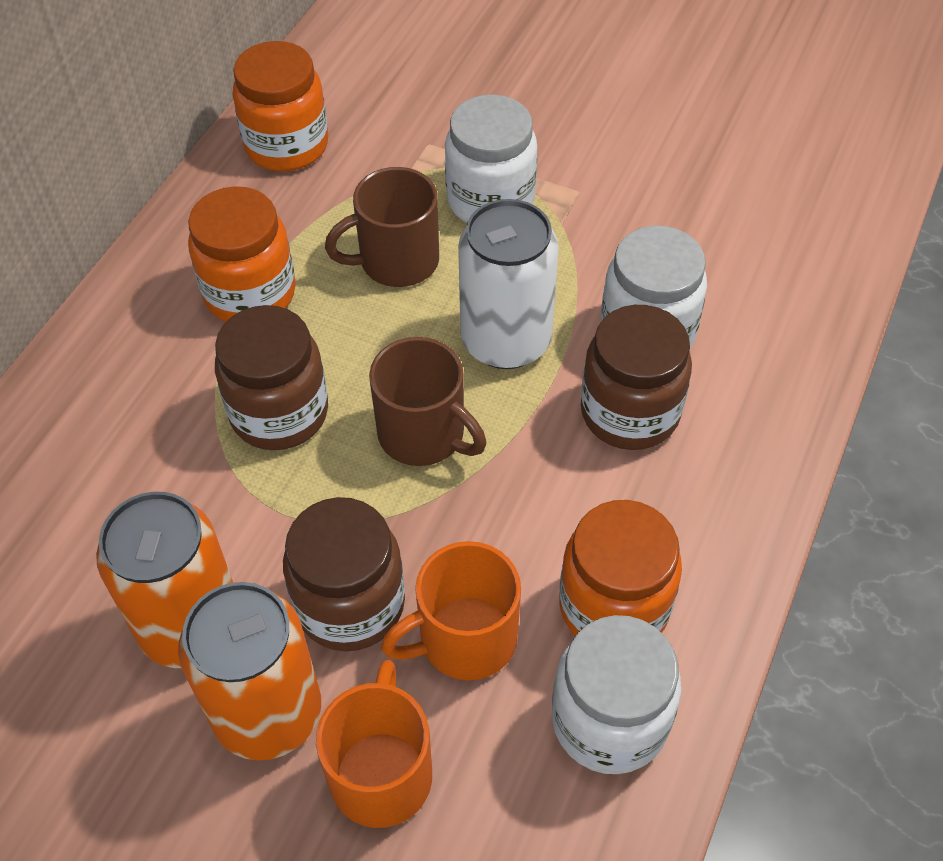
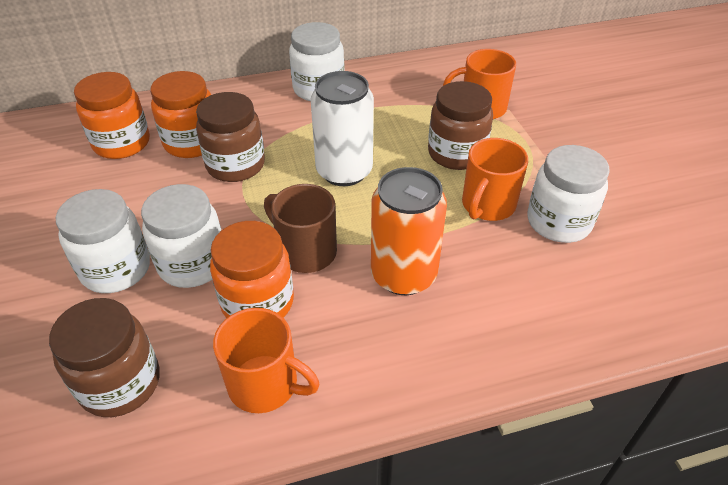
brown mug: 2 -> 1
orange can: 2 -> 1
orange mug: 2 -> 3
white jar: 3 -> 4

